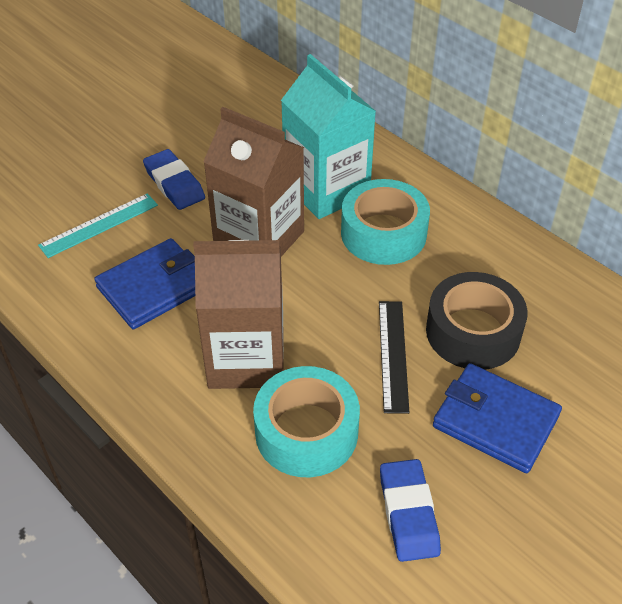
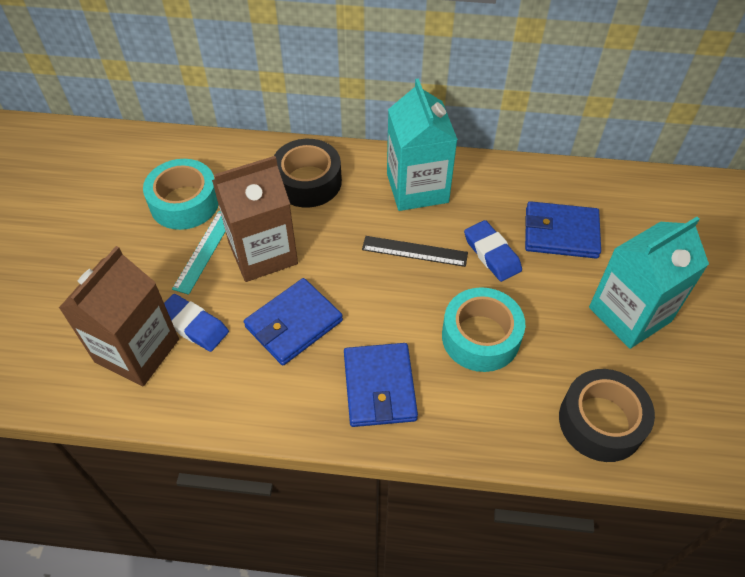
black tape: 1 -> 2
blue wallet: 2 -> 3
turquoise carton: 1 -> 2

